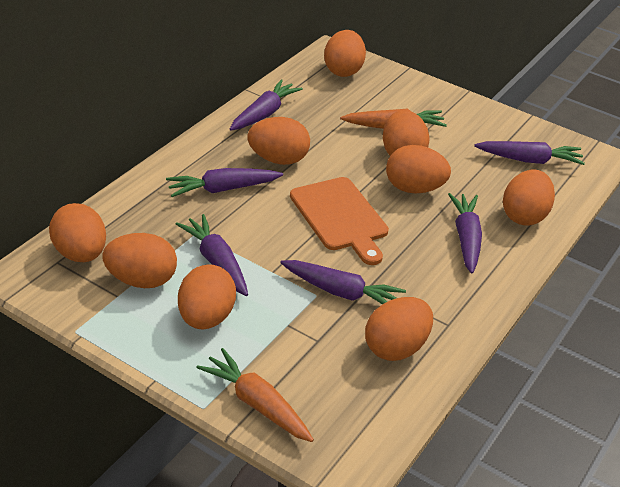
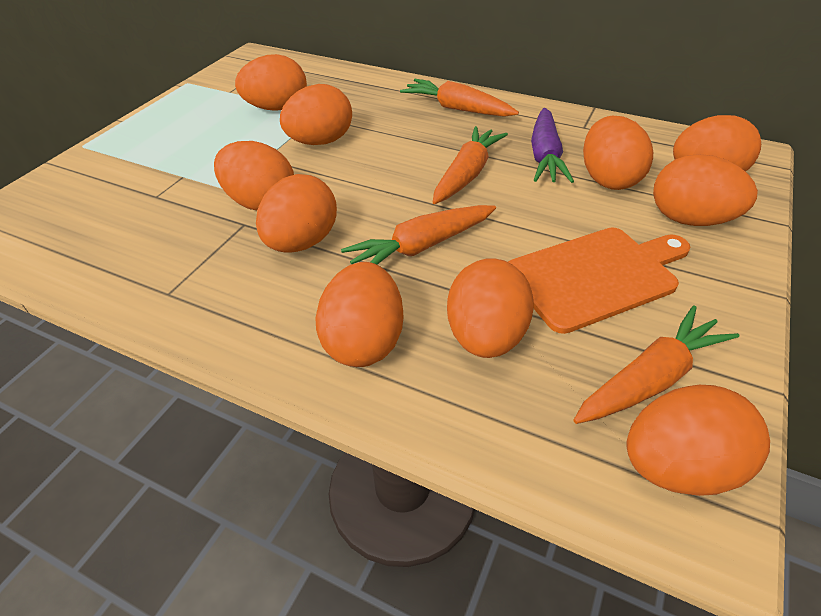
orange carrot: 2 -> 4
orange egg: 9 -> 10
purple carrot: 6 -> 1

